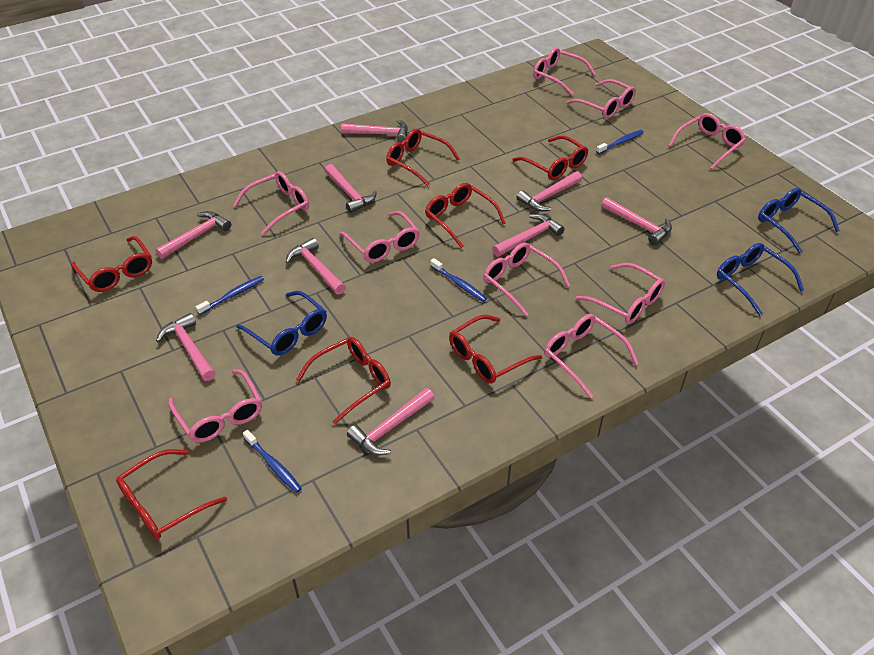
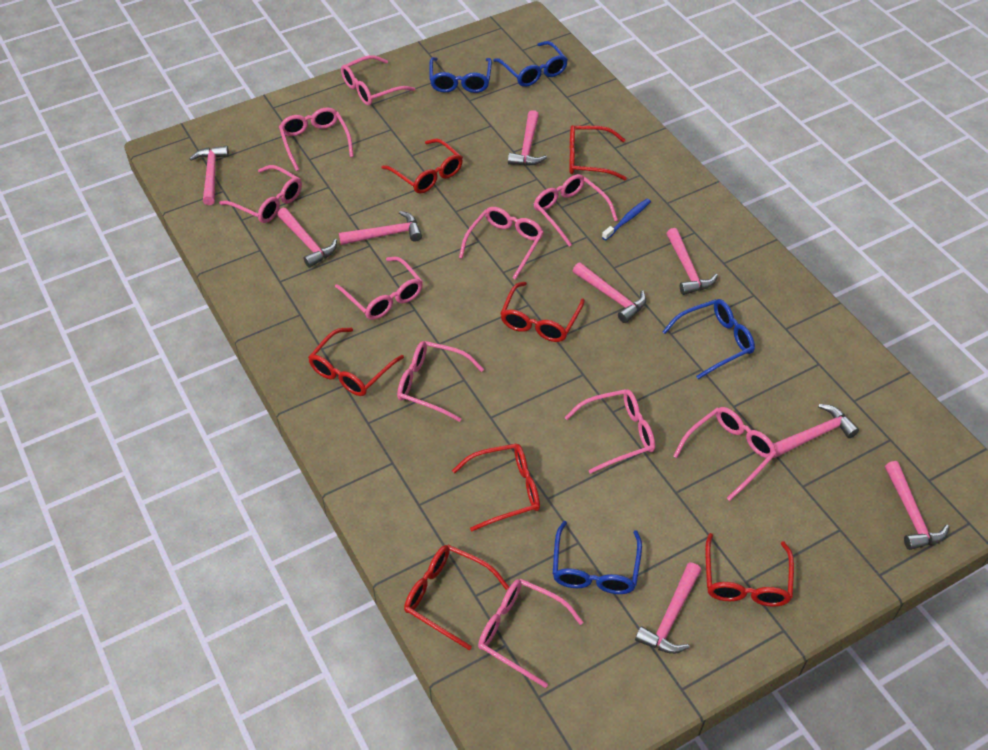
blue glasses: 3 -> 4
blue toothbrush: 4 -> 1
pink glasses: 9 -> 10

